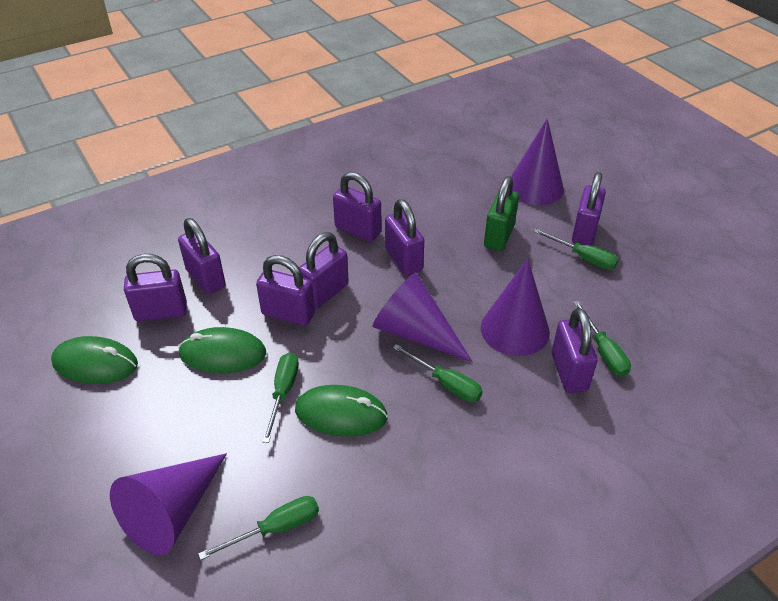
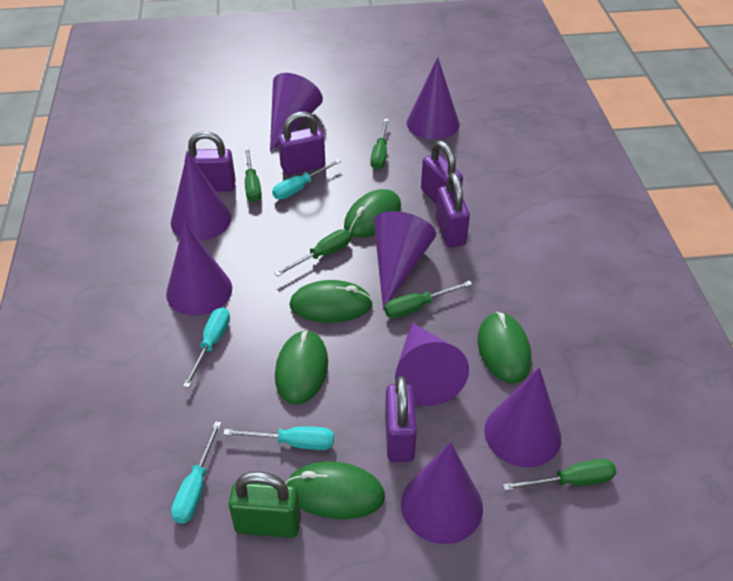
green mouse: 3 -> 5
purple cone: 4 -> 8
purple padlock: 8 -> 5
turquoise screwdriver: 0 -> 4

